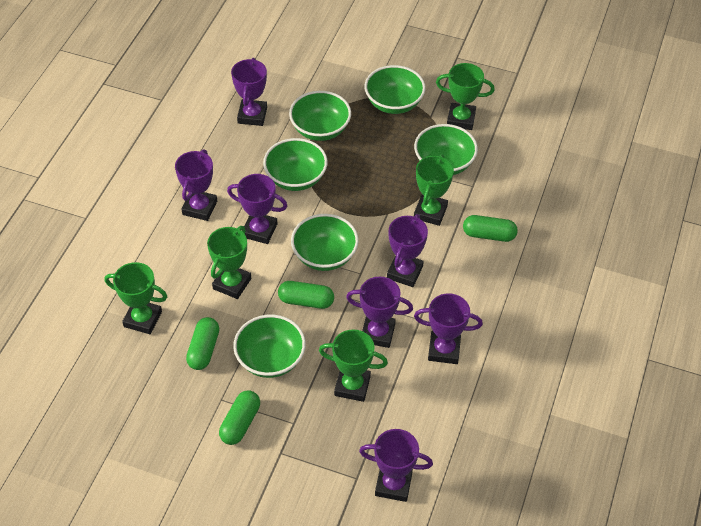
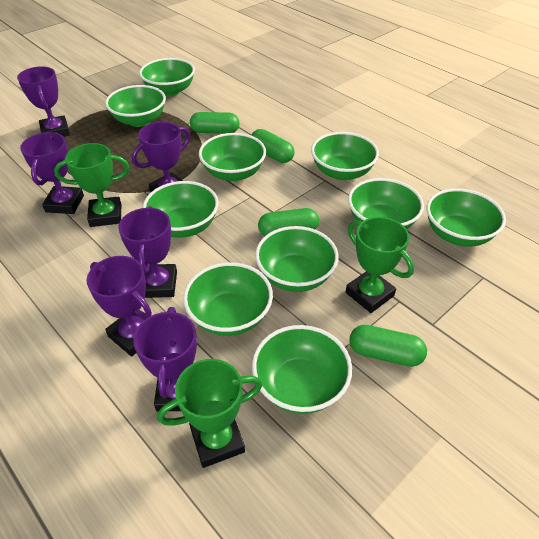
green bowl: 6 -> 10
green trophy: 5 -> 3
purple trophy: 7 -> 6

